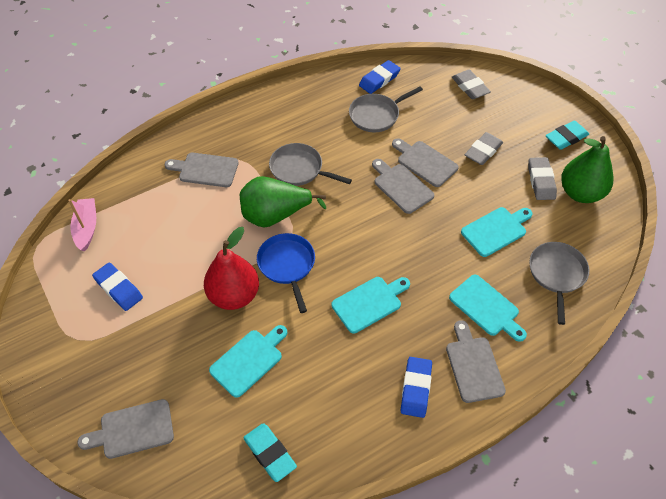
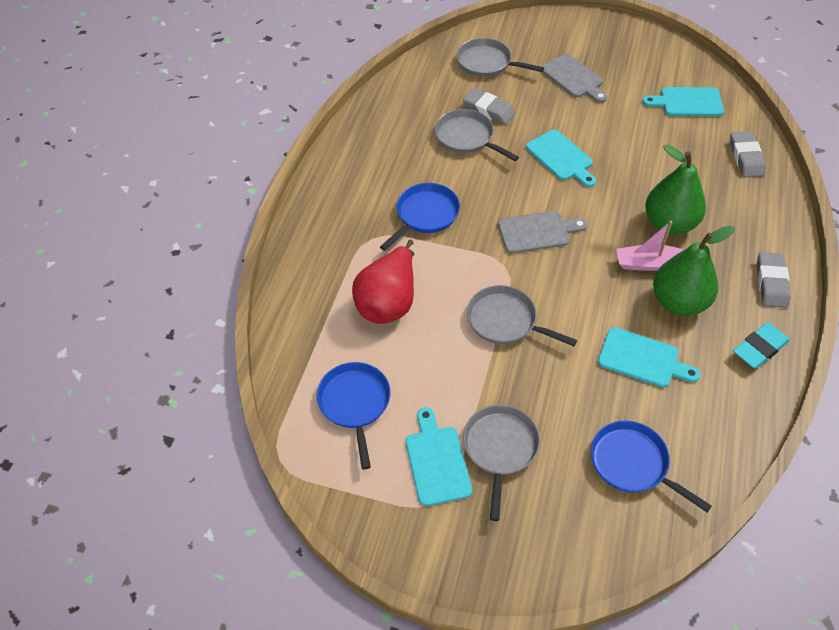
blue eraser: 3 -> 0
blue pan: 1 -> 3
grey cutting board: 5 -> 2
grey pan: 3 -> 4
turquoise eraser: 2 -> 1

